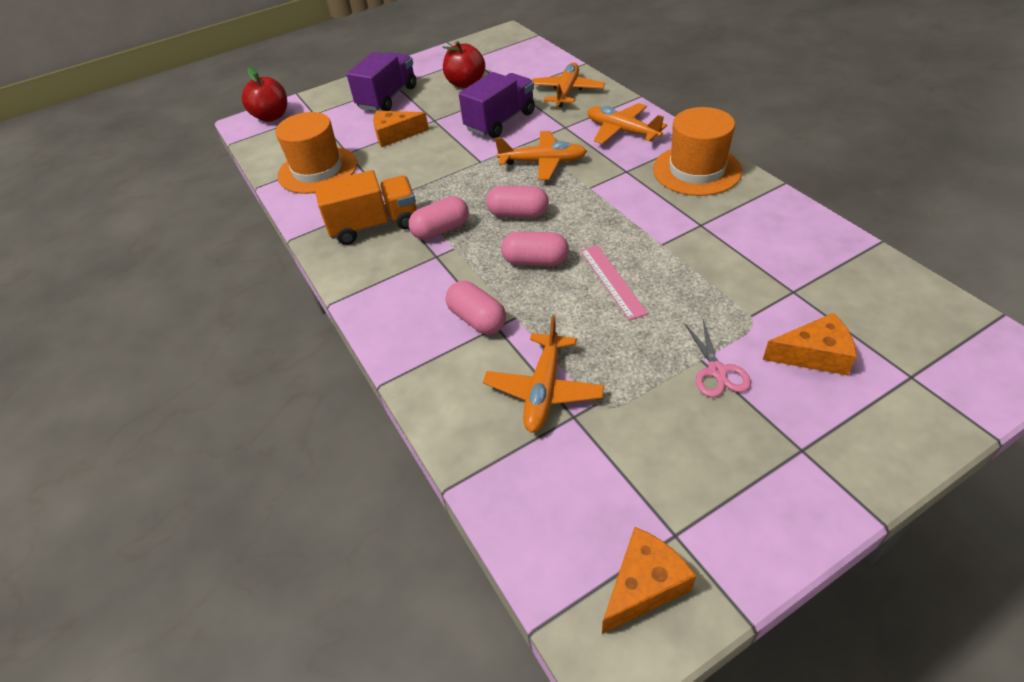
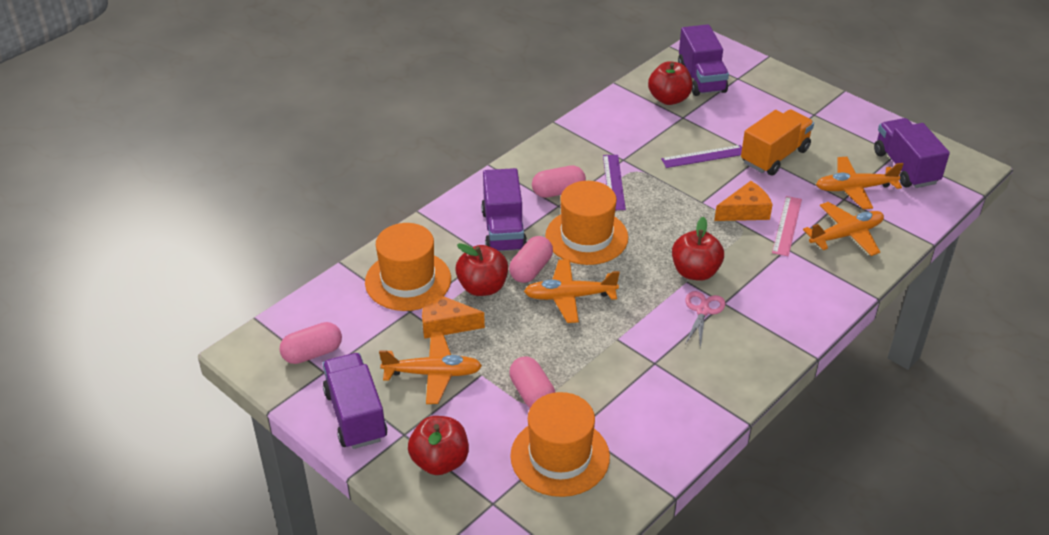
orange cheese: 3 -> 2
orange hat: 2 -> 3
purple ruler: 0 -> 2
purple truck: 2 -> 4
red apple: 2 -> 4

